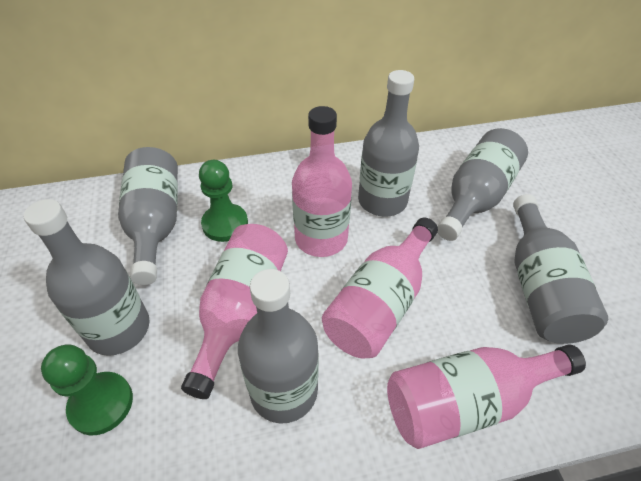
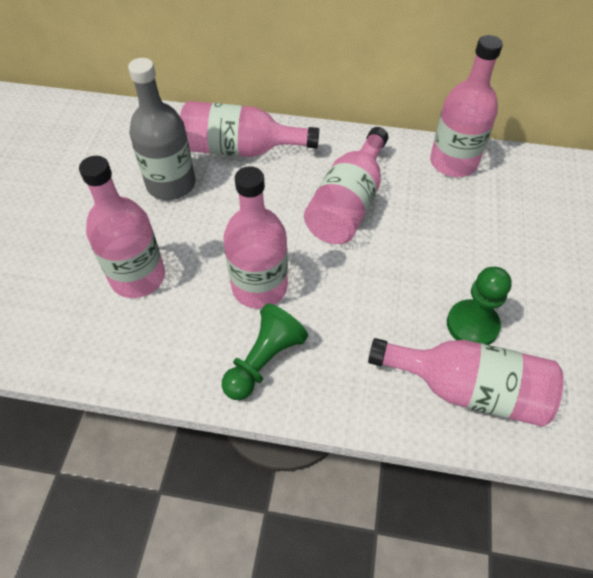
grey bottle: 6 -> 1
pink bottle: 4 -> 6

